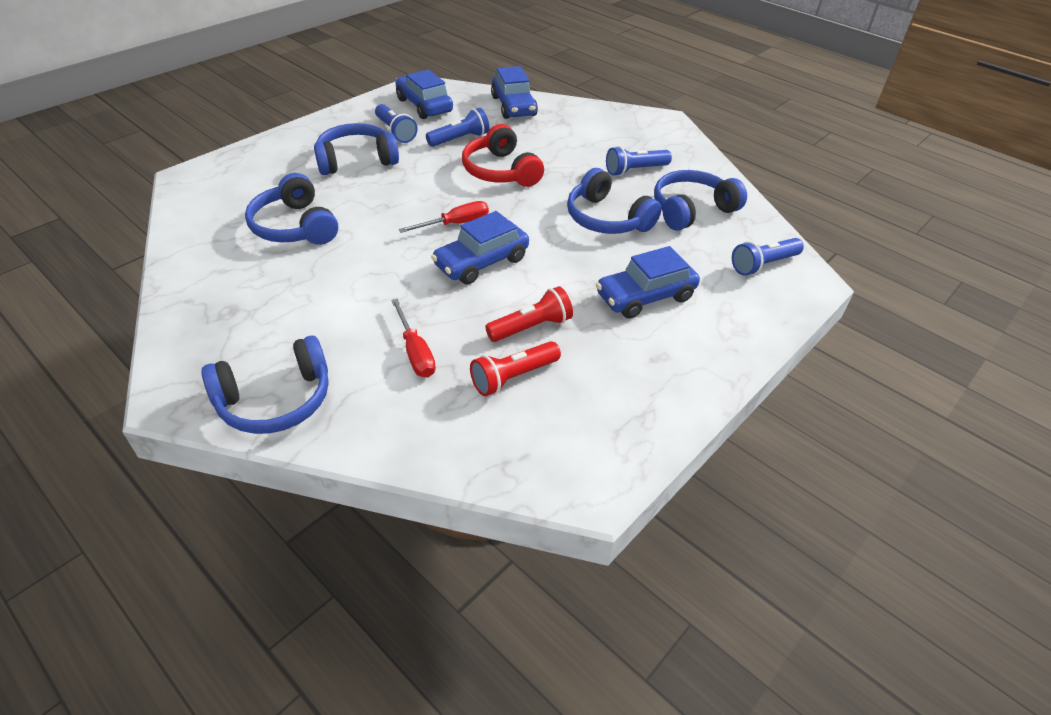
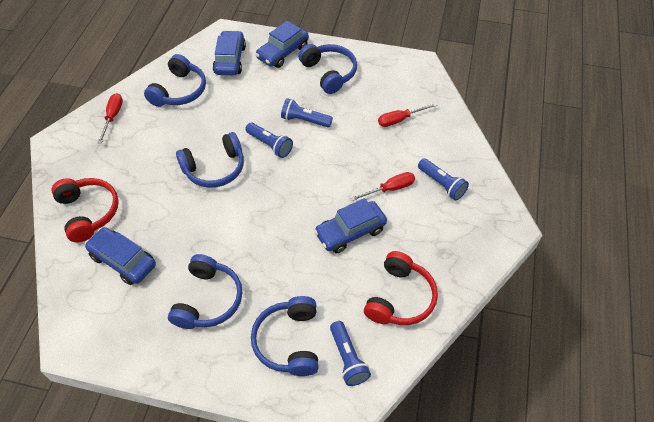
red flashlight: 2 -> 0
red headphones: 1 -> 2
red screwdriver: 2 -> 3

